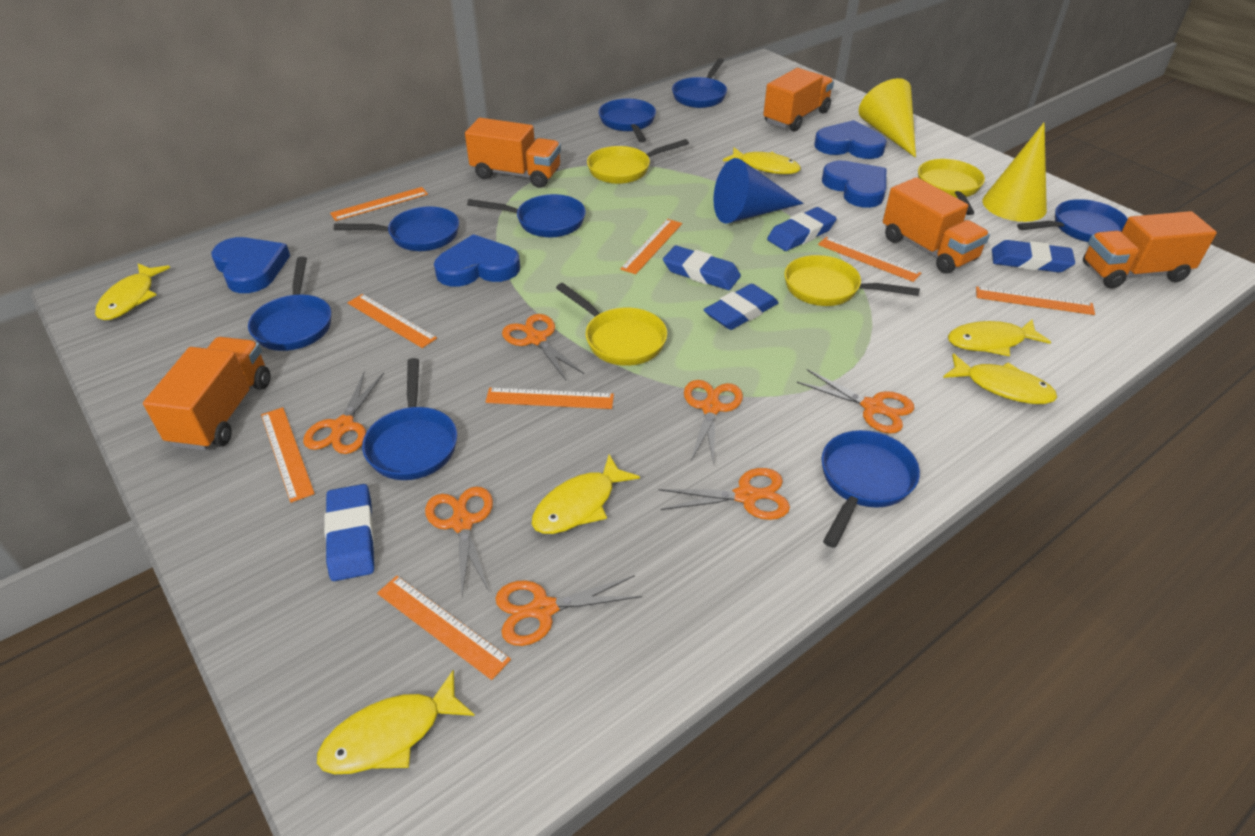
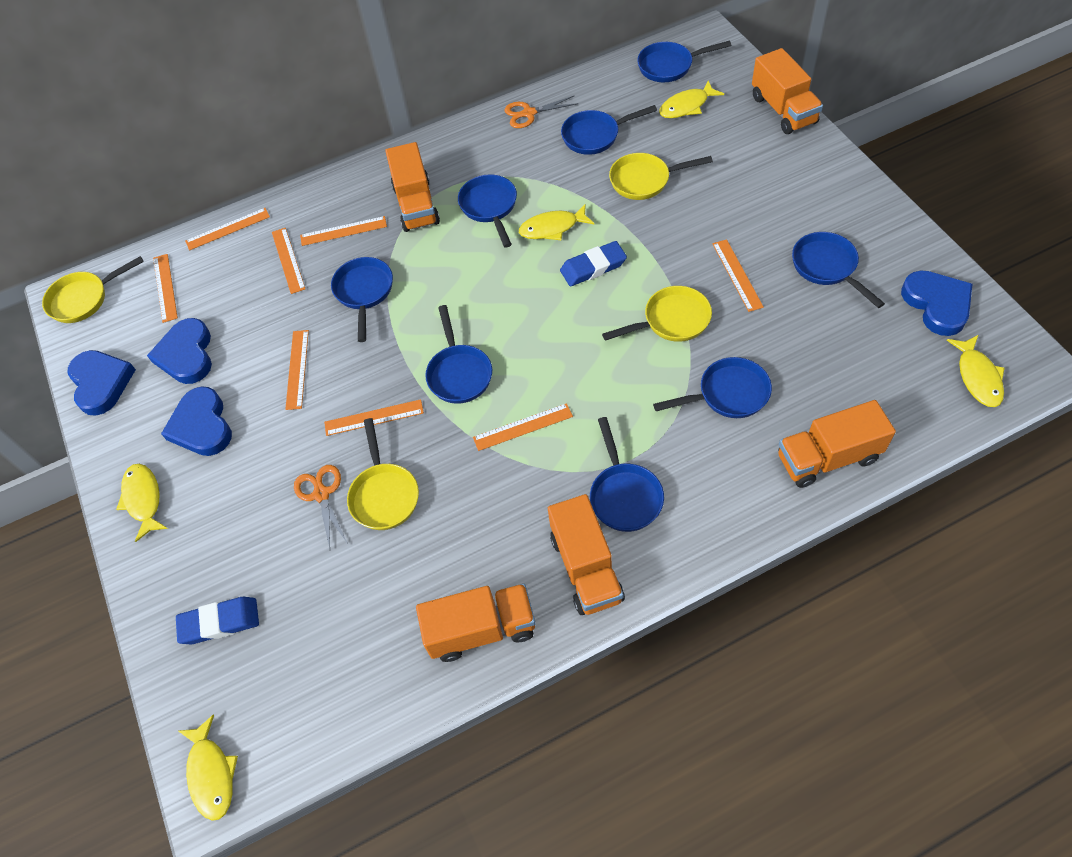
blue cone: 1 -> 0
blue eraser: 5 -> 2
orange scissors: 7 -> 2
yellow cone: 2 -> 0
yellow fish: 6 -> 5

